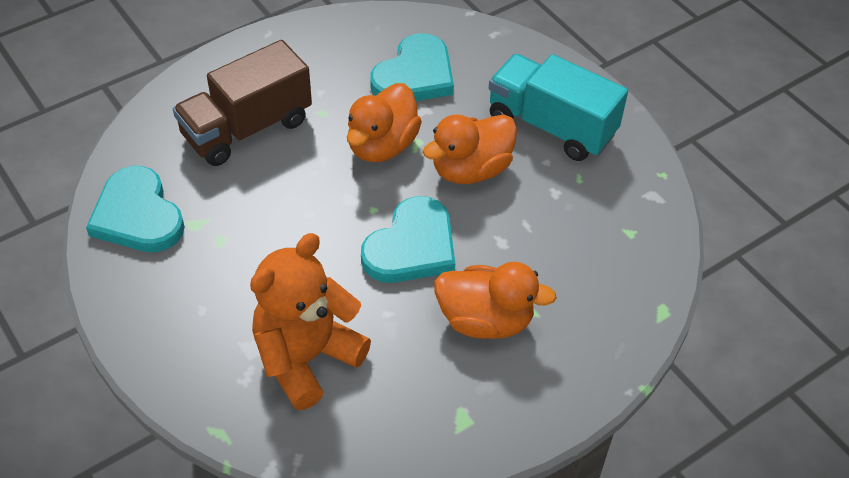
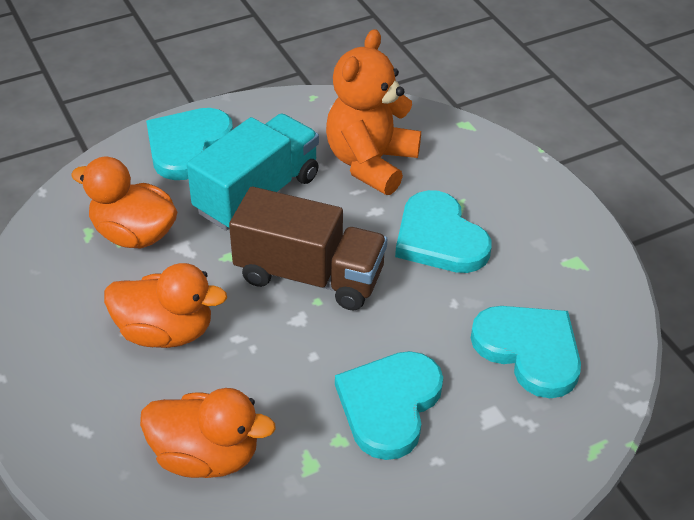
turquoise heart: 3 -> 4

